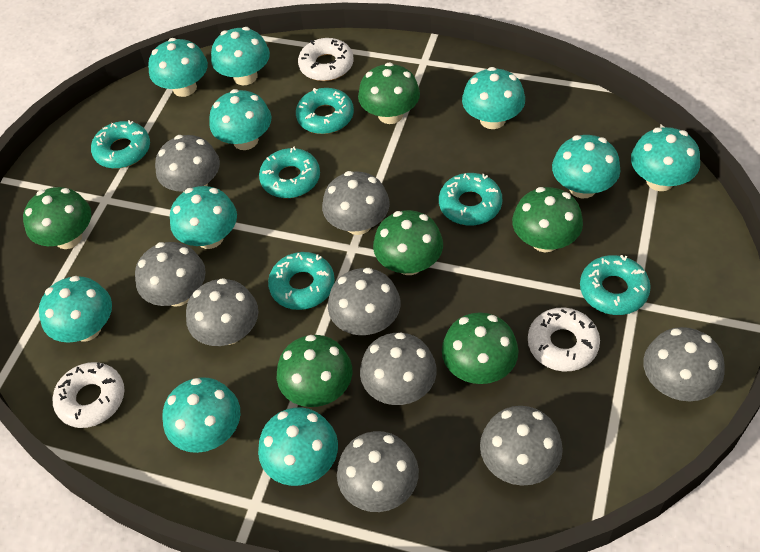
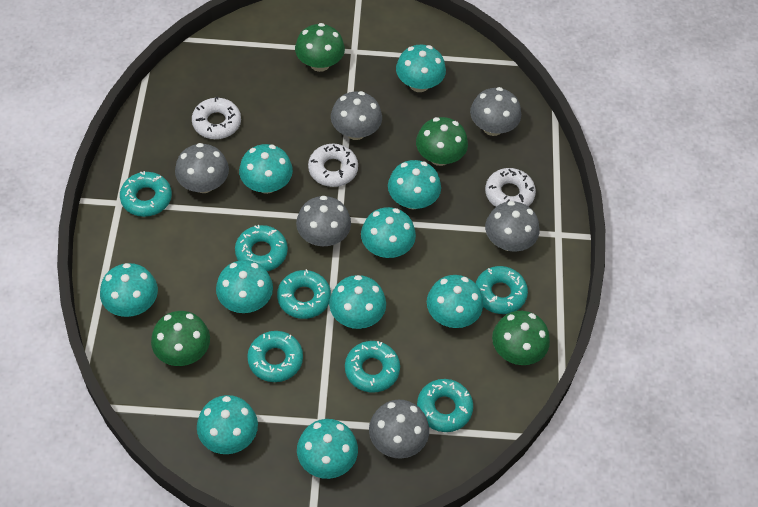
green mushroom: 6 -> 4
grey mushroom: 9 -> 6
turquoise donut: 6 -> 7

